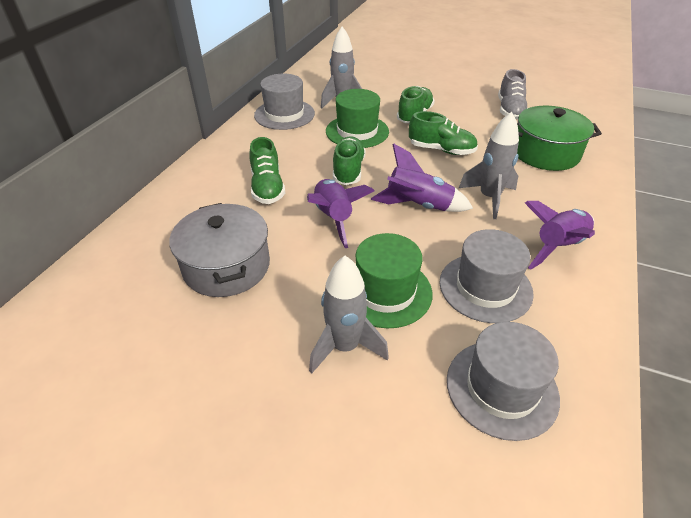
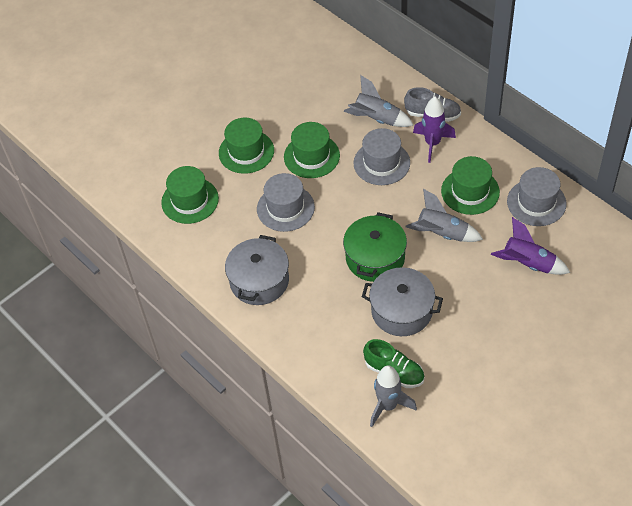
green hat: 2 -> 4
green shoe: 4 -> 1
grey pot: 1 -> 2
purple rocket: 3 -> 2

